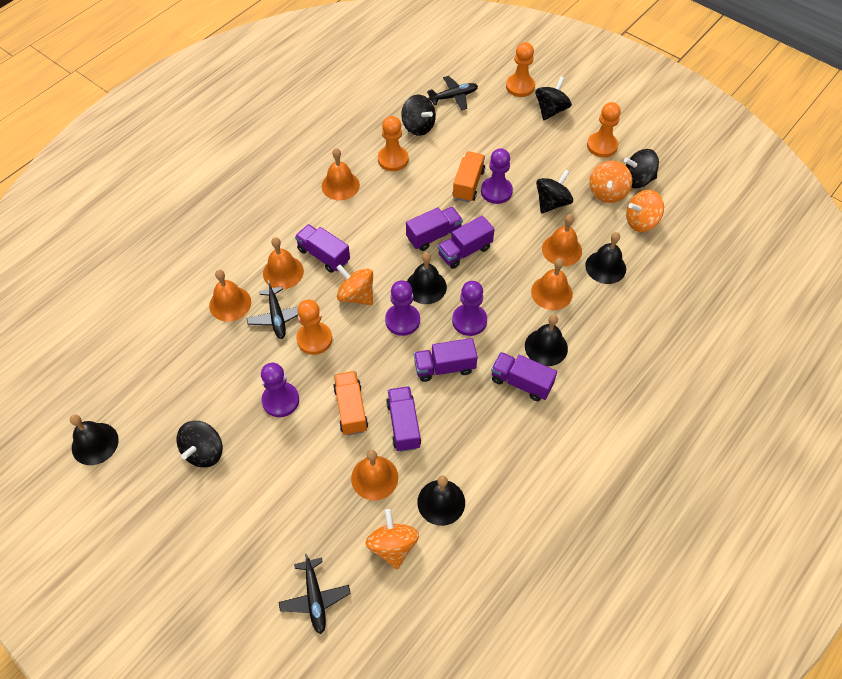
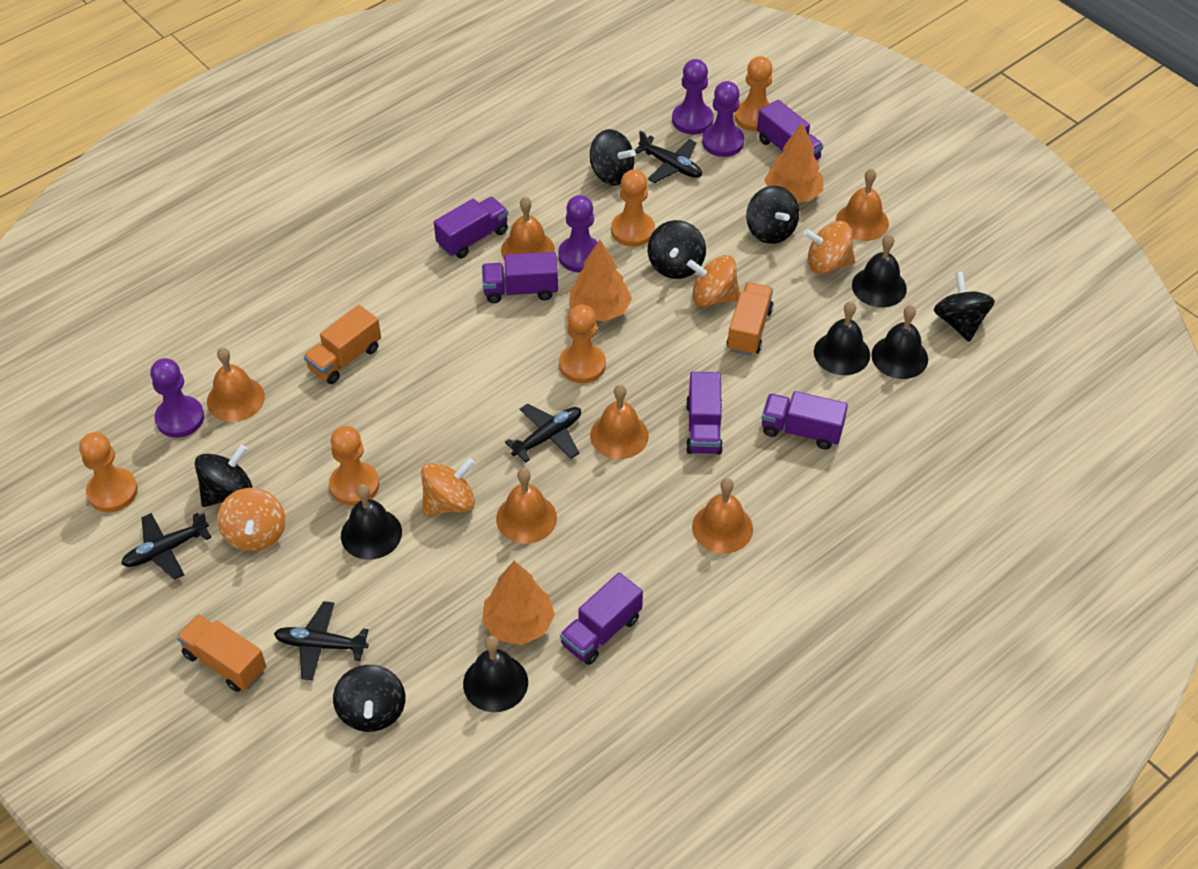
black plane: 3 -> 4
black spinning top: 5 -> 6
orange pawn: 4 -> 5
orange tree: 0 -> 3
orange truck: 2 -> 3

